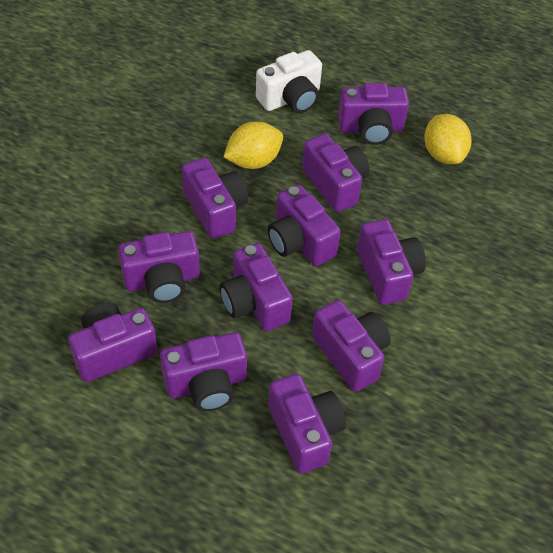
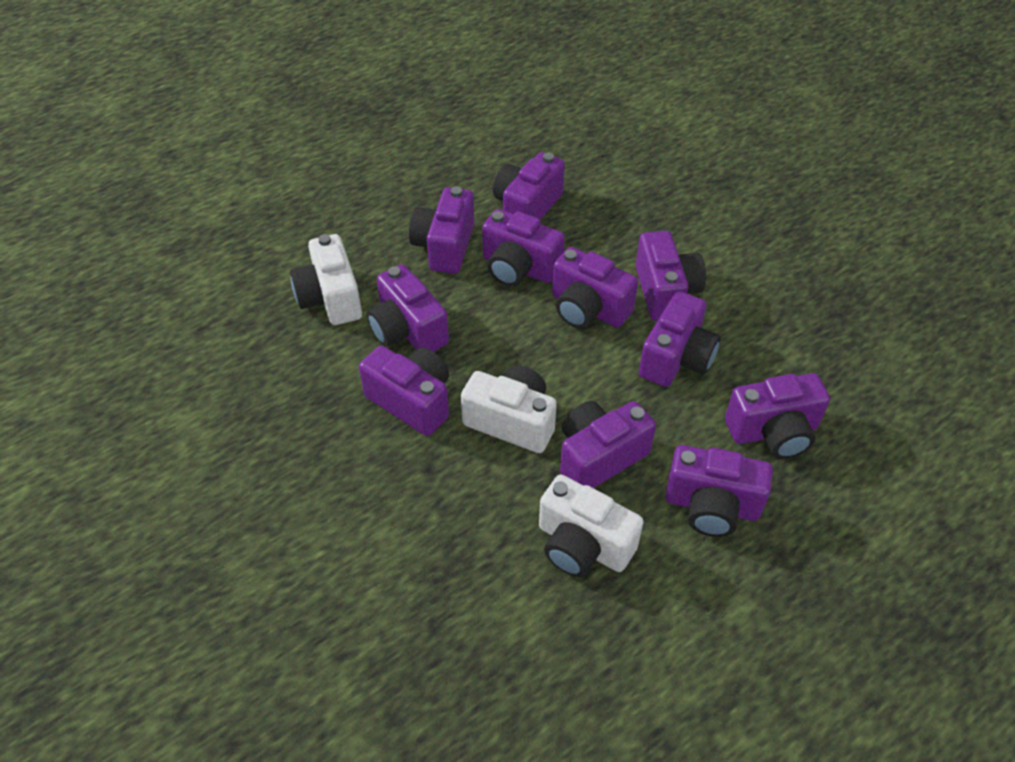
white camera: 1 -> 3
yellow lemon: 2 -> 0

